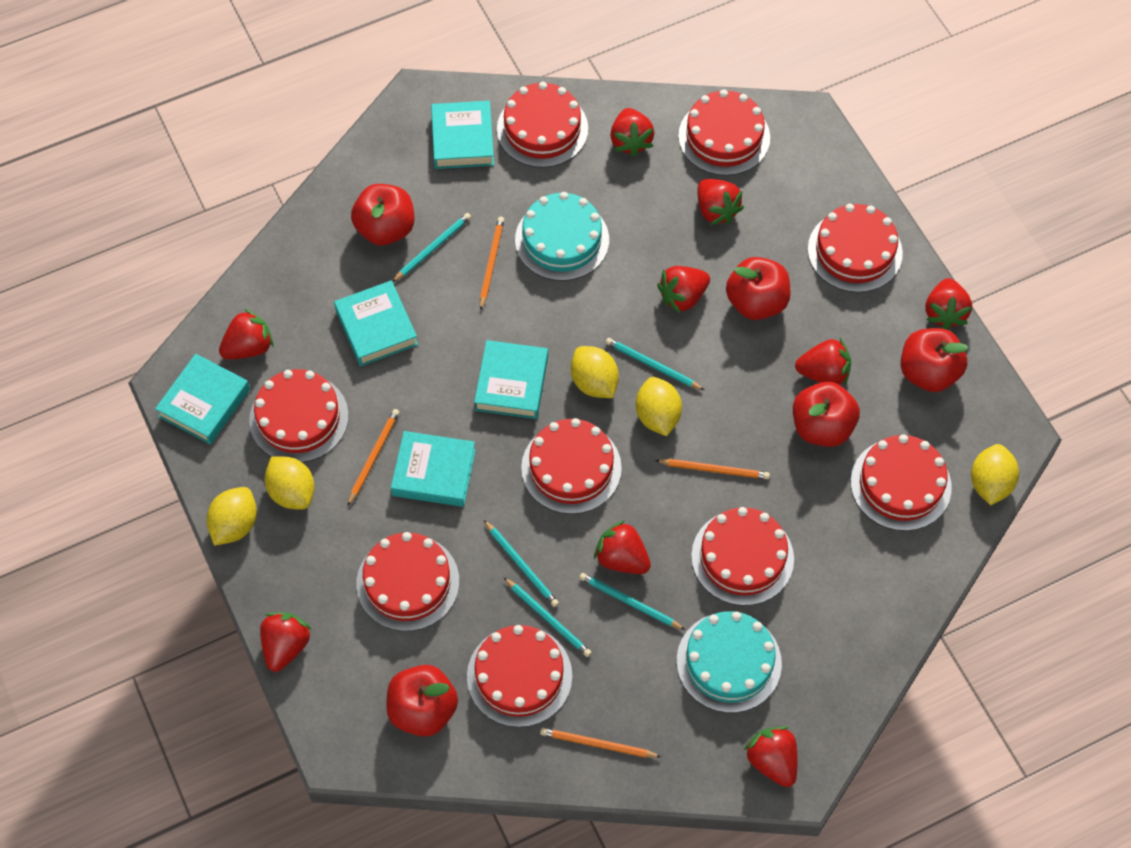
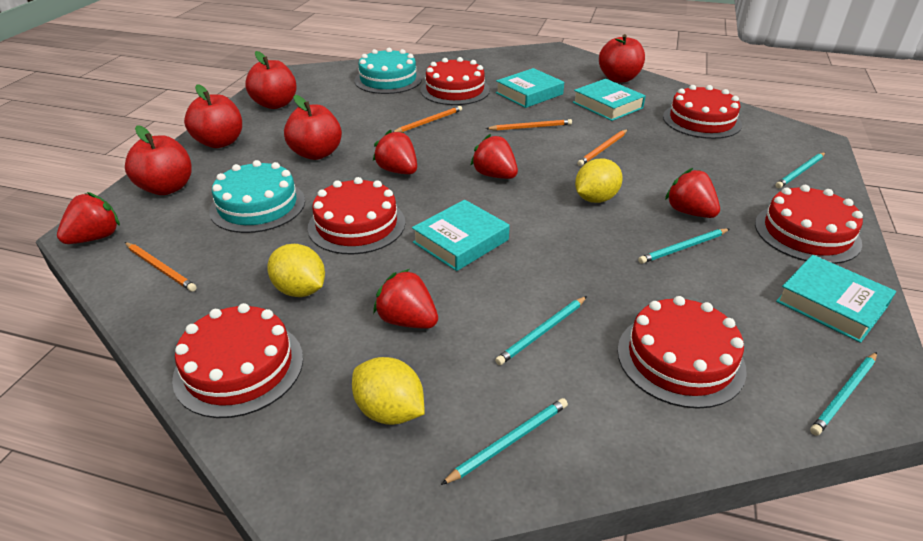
red cake: 9 -> 6
red strawberry: 9 -> 5
turquoise book: 5 -> 4
yellow lemon: 5 -> 3

